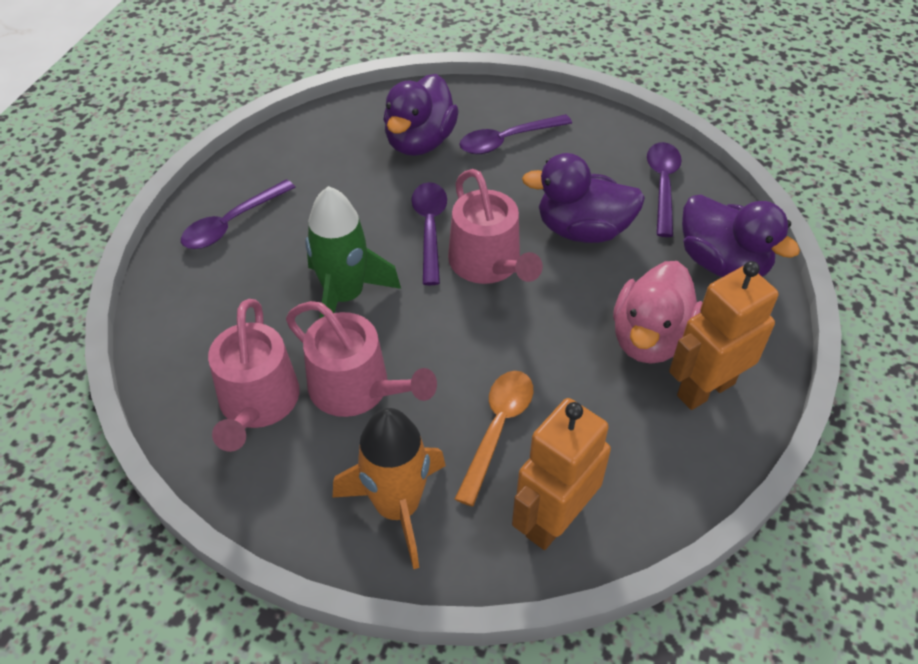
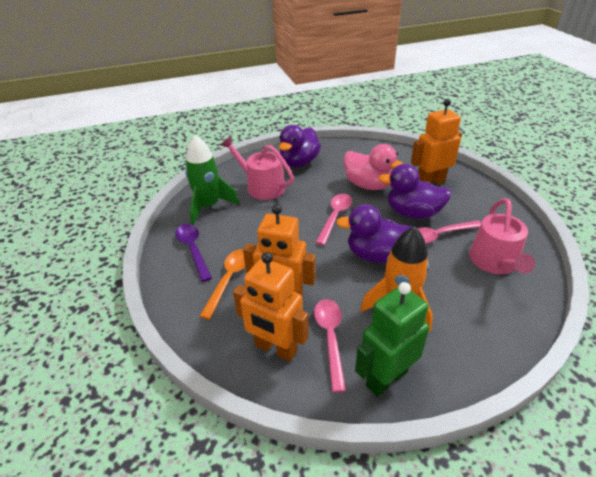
green robot: 0 -> 1
orange robot: 2 -> 3
pink spoon: 0 -> 3
pink watering can: 3 -> 2
purple spoon: 4 -> 1

